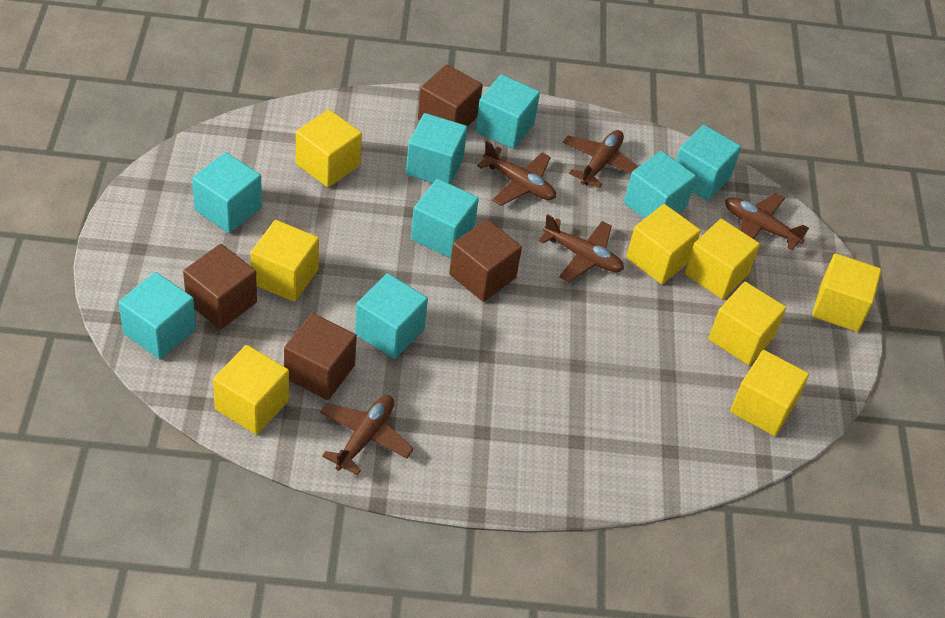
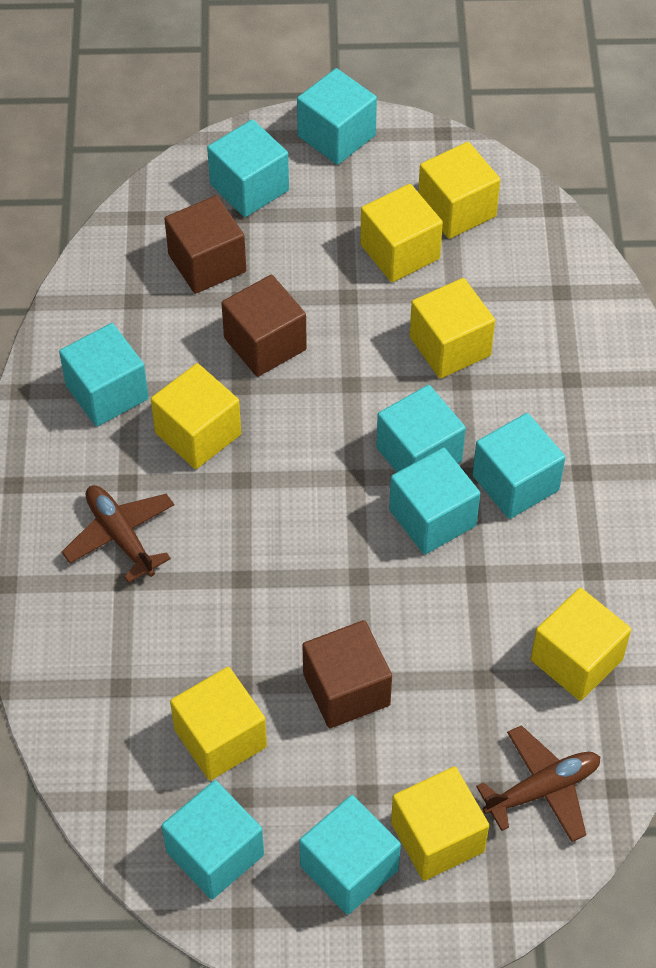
brown cube: 4 -> 3
brown plane: 5 -> 2
yellow cube: 8 -> 7

